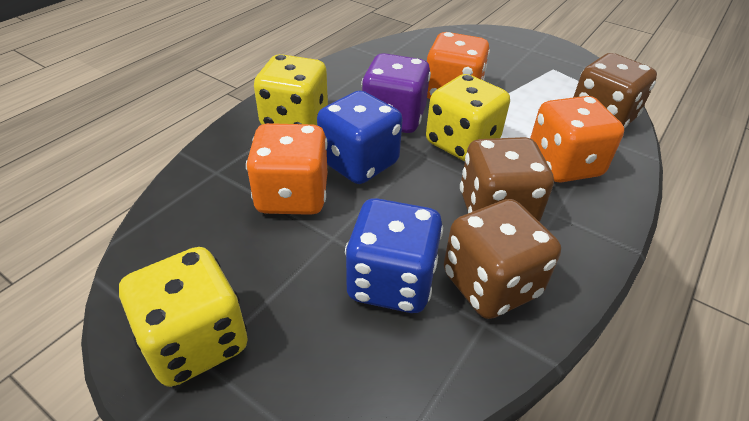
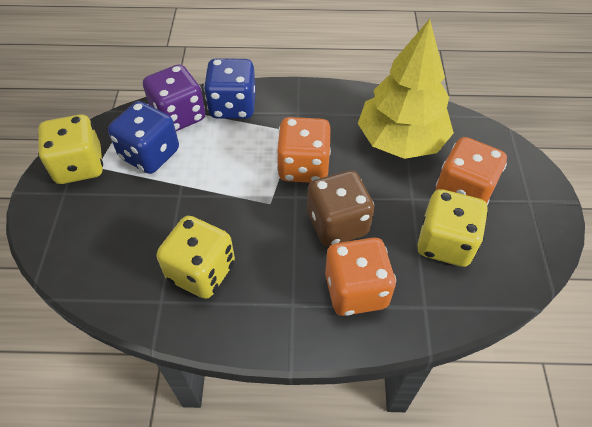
brown dice: 3 -> 1
yellow tree: 0 -> 1

